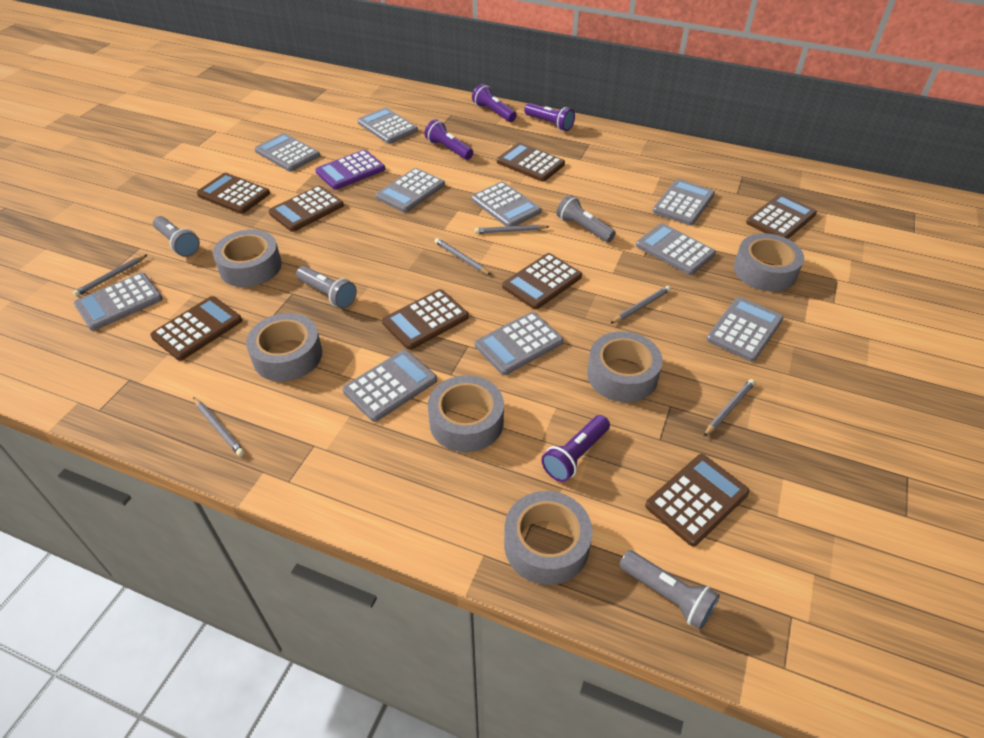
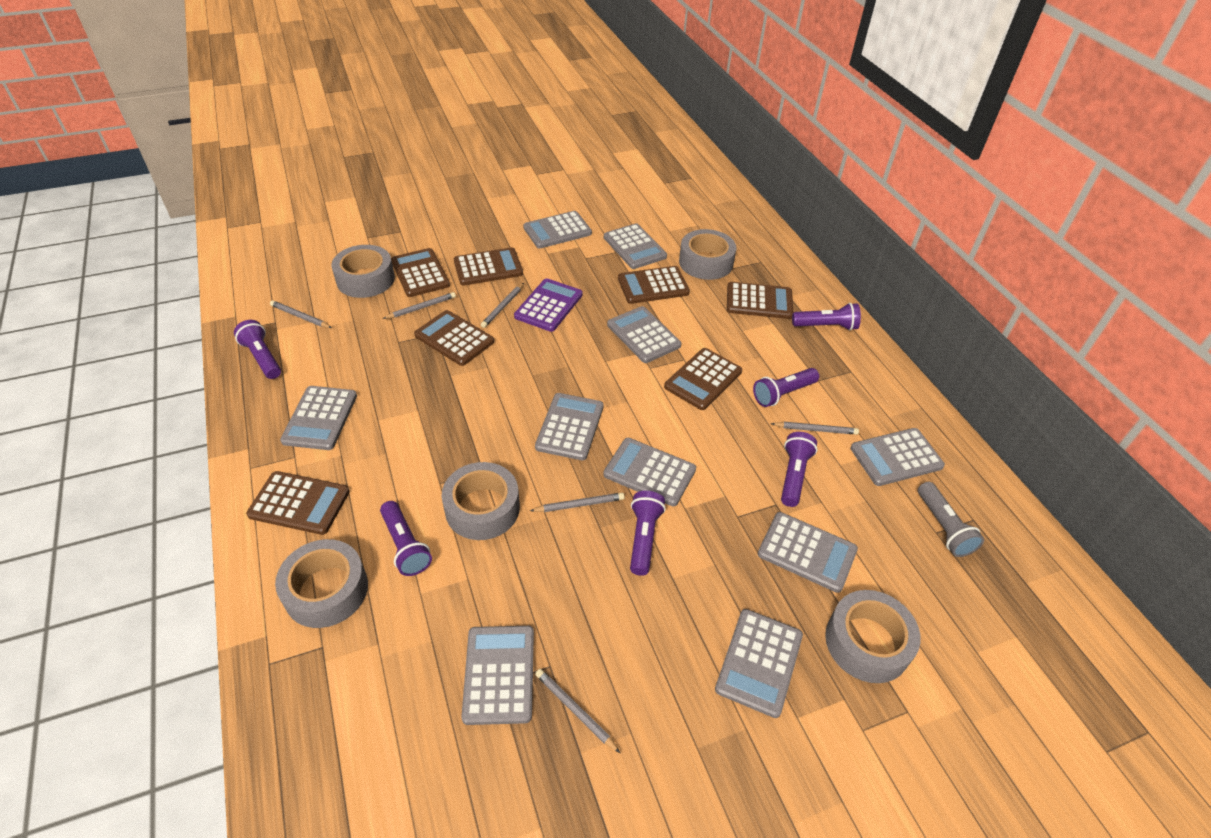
brown calculator: 8 -> 7
grey flashlight: 4 -> 1
grey tape: 6 -> 5
purple flashlight: 4 -> 6

